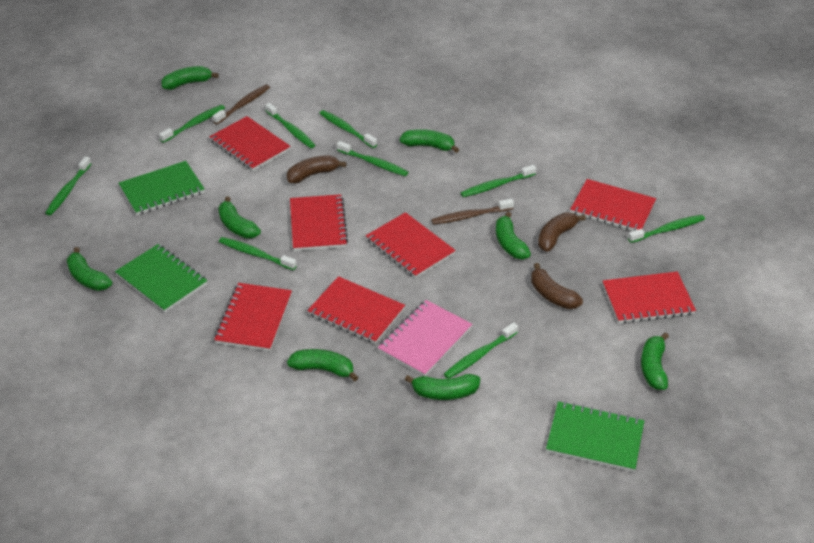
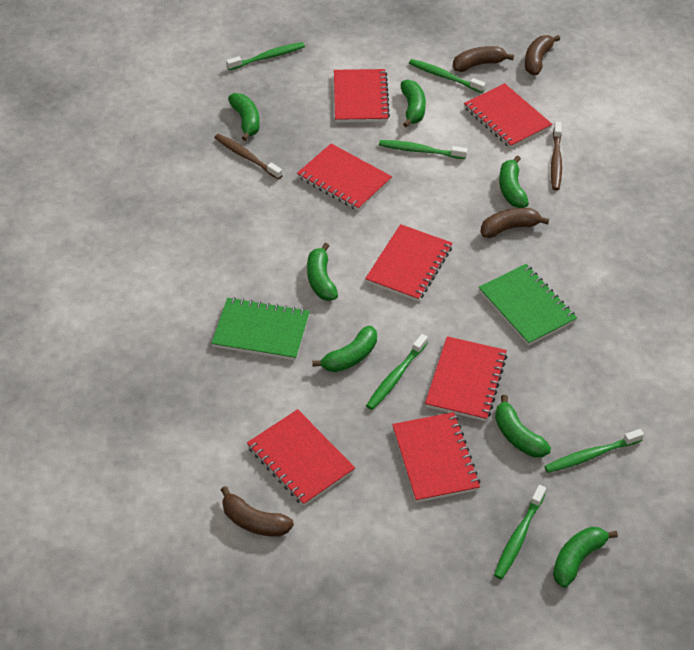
brown banana: 3 -> 4
green banana: 8 -> 7
green notebook: 3 -> 2
green toothbrush: 9 -> 6
pink notebook: 1 -> 0

